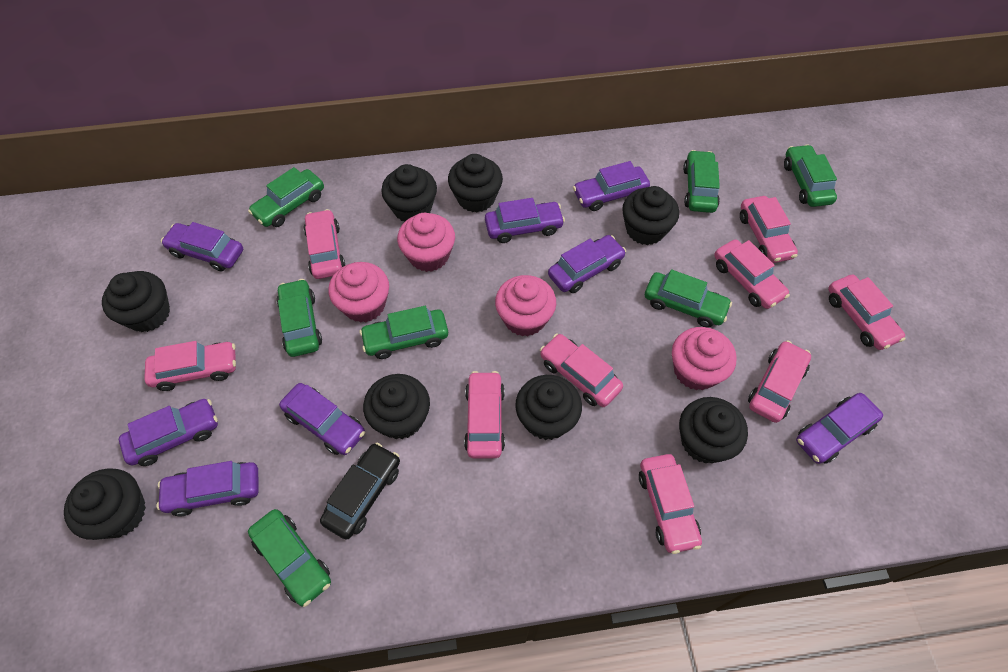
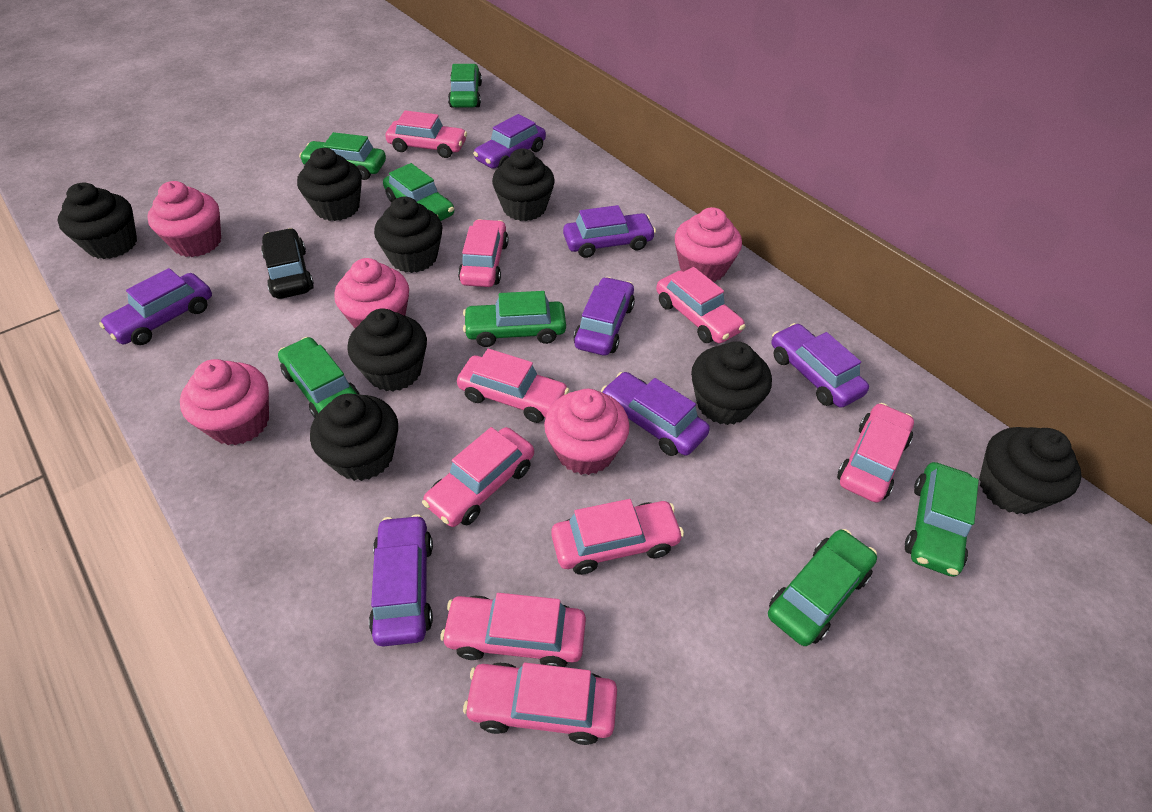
pink cupcake: 4 -> 5
purple car: 8 -> 7

